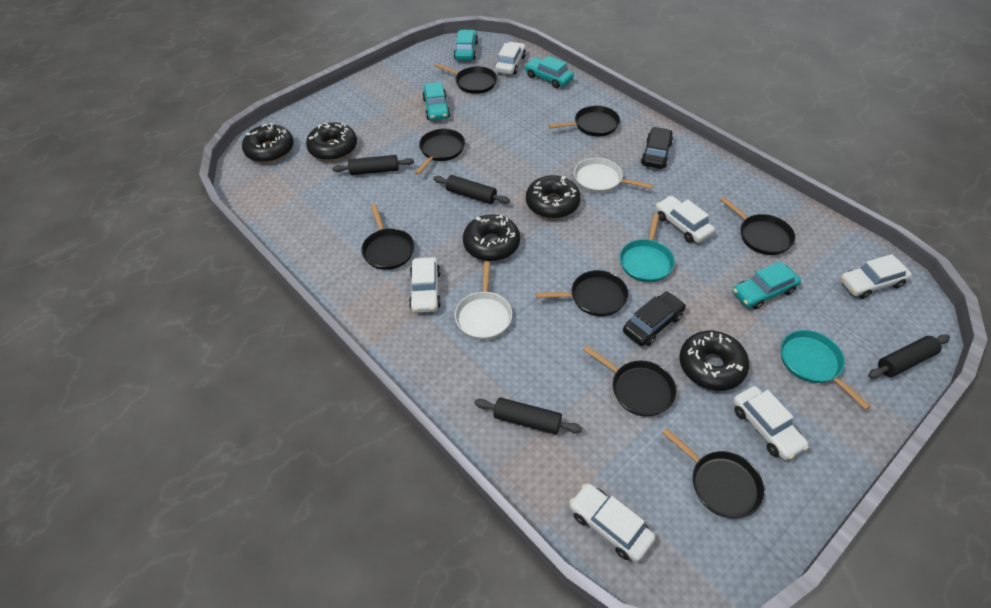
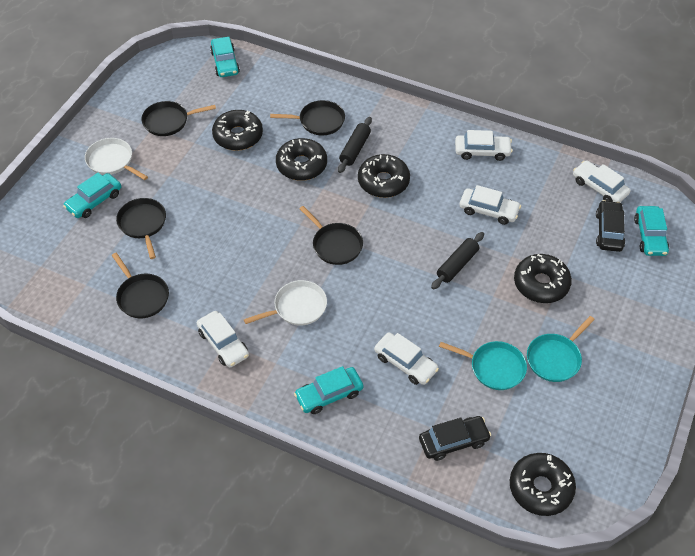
black pan: 8 -> 5
black rolling pin: 4 -> 2
white car: 6 -> 5

